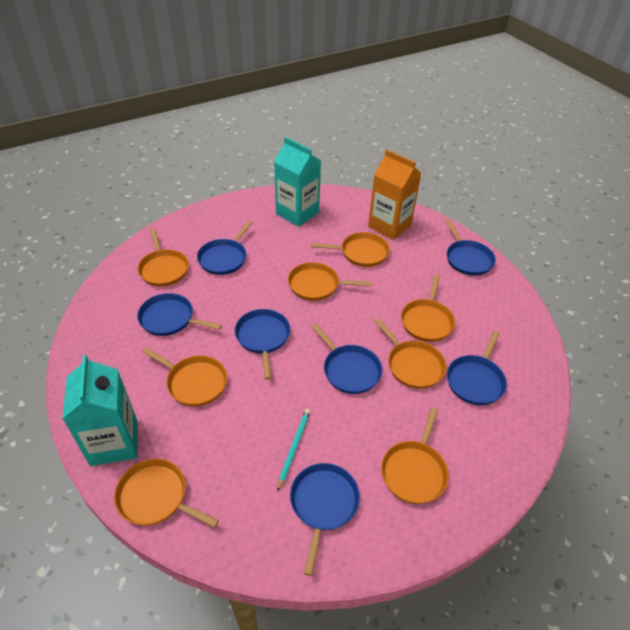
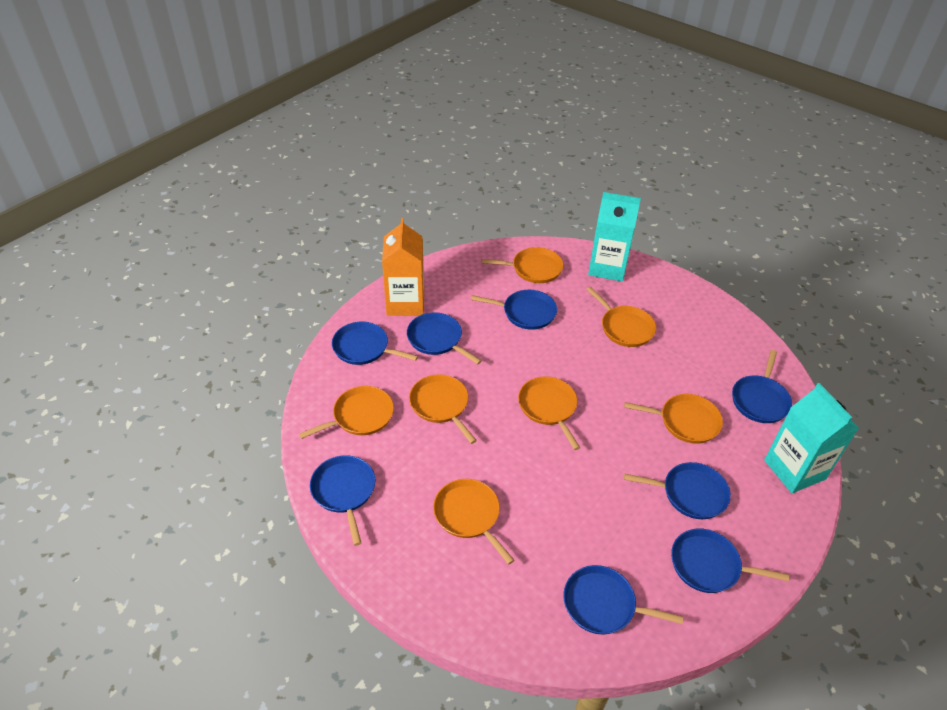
blue pan: 7 -> 8
orange pan: 8 -> 7
turquoise pencil: 1 -> 0

